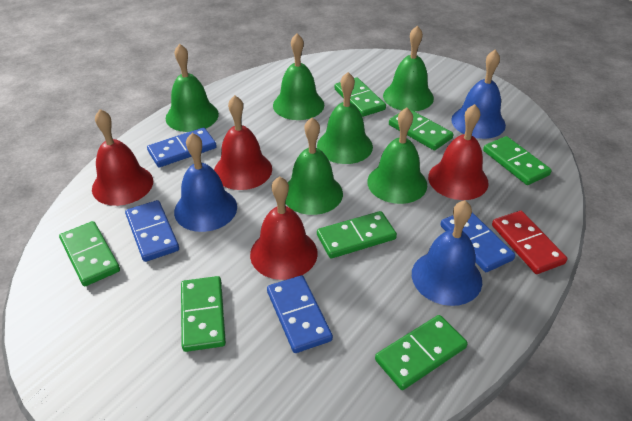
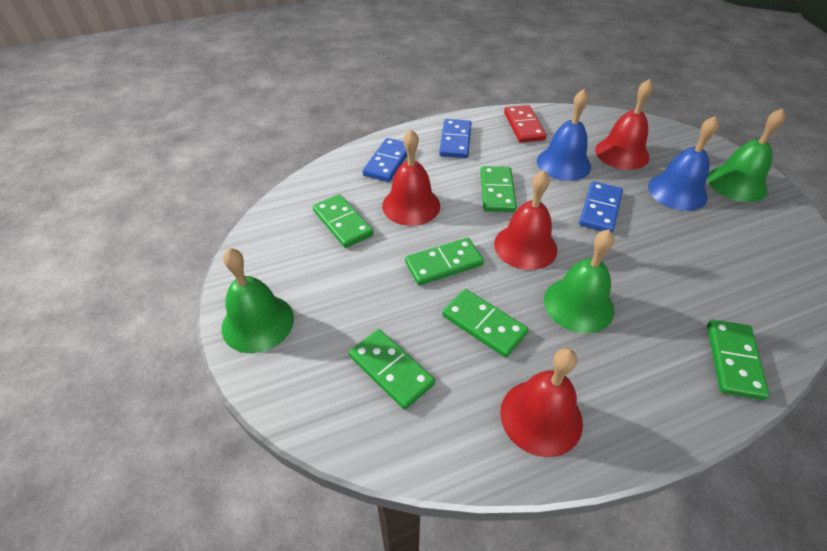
blue bell: 3 -> 2
blue domino: 4 -> 3
green bell: 6 -> 3
green domino: 7 -> 6

